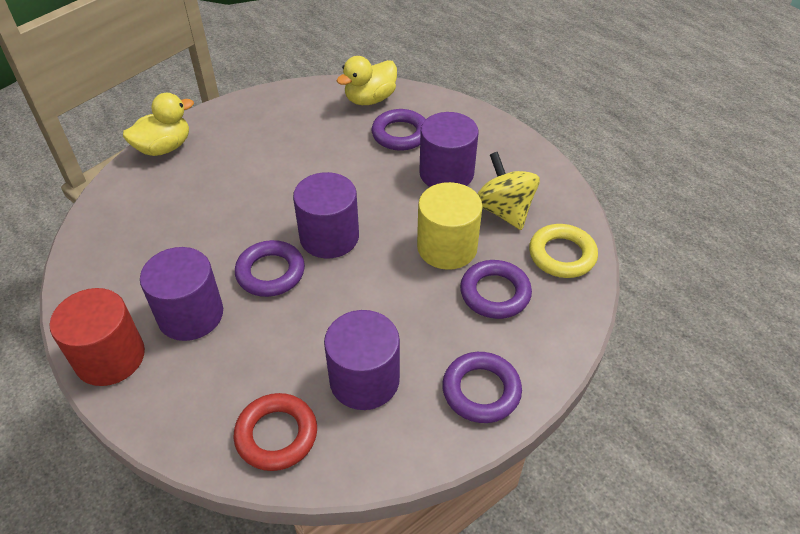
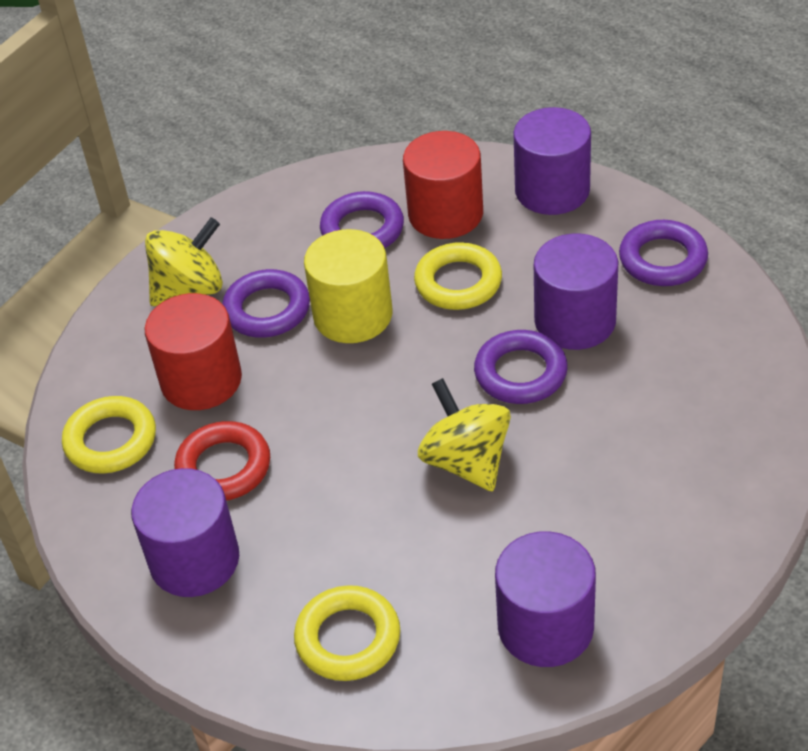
red cylinder: 1 -> 2
yellow duck: 2 -> 0
yellow ring: 1 -> 3
yellow spinning top: 1 -> 2

